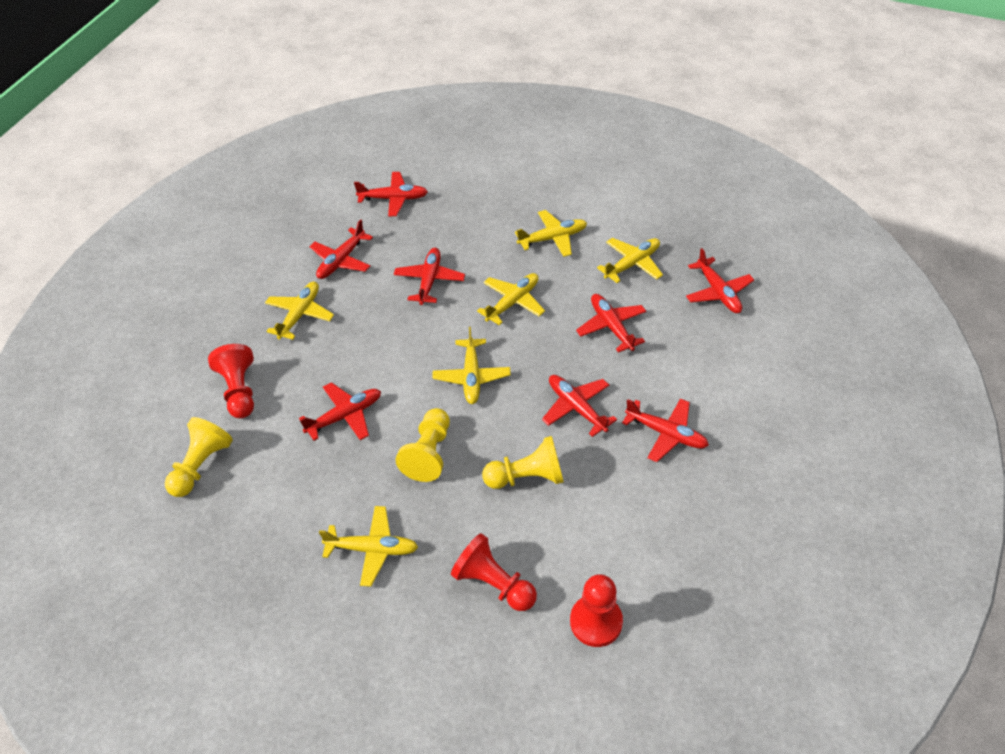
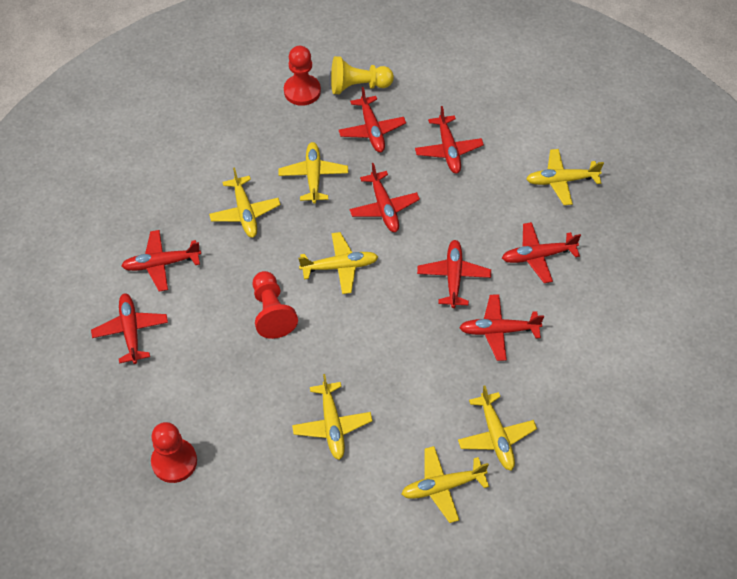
yellow pawn: 3 -> 1
yellow plane: 6 -> 7

